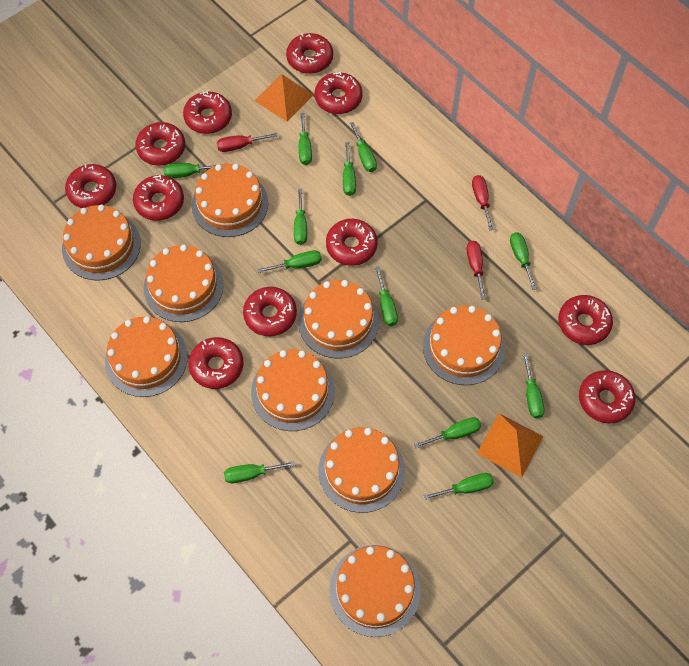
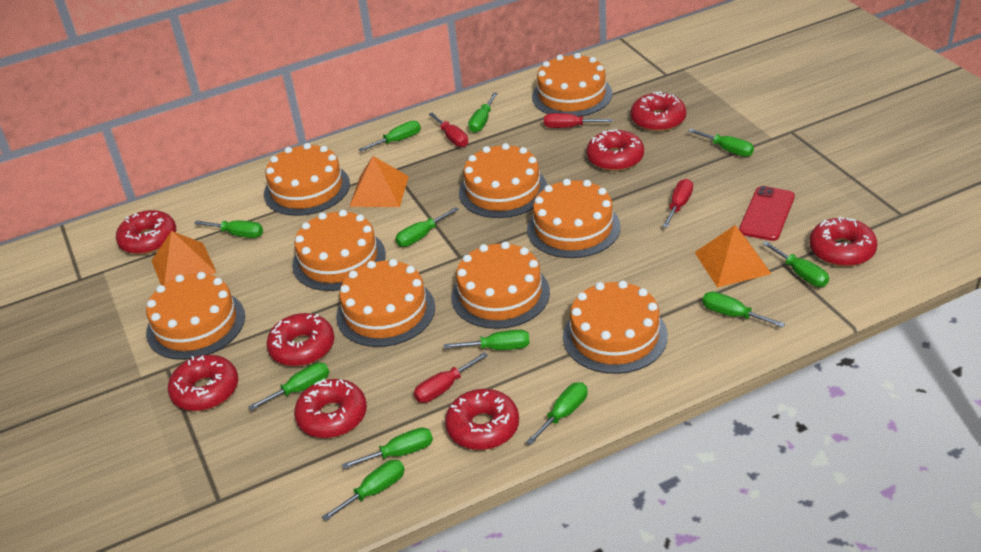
orange pyramid: 2 -> 3
red donut: 11 -> 8
red phone: 0 -> 1
red screwdriver: 3 -> 4

